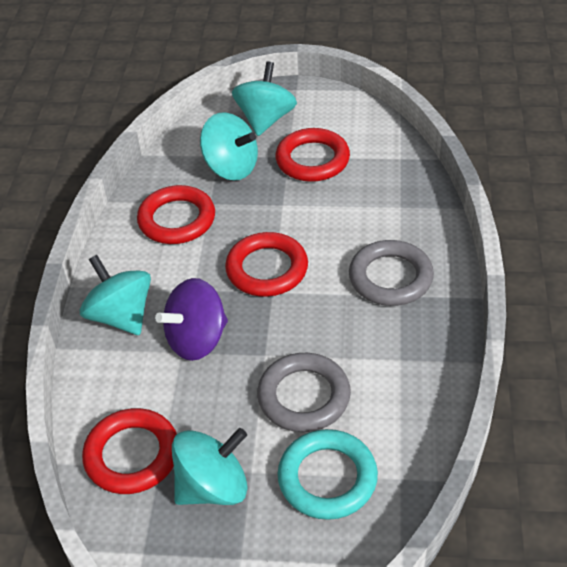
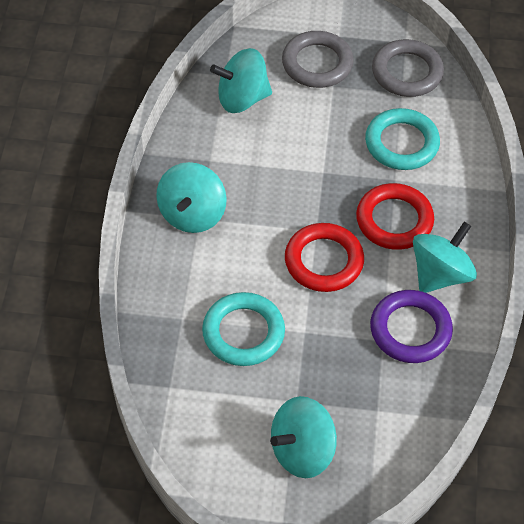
purple ring: 0 -> 1
purple spinning top: 1 -> 0
red ring: 4 -> 2
turquoise ring: 1 -> 2

